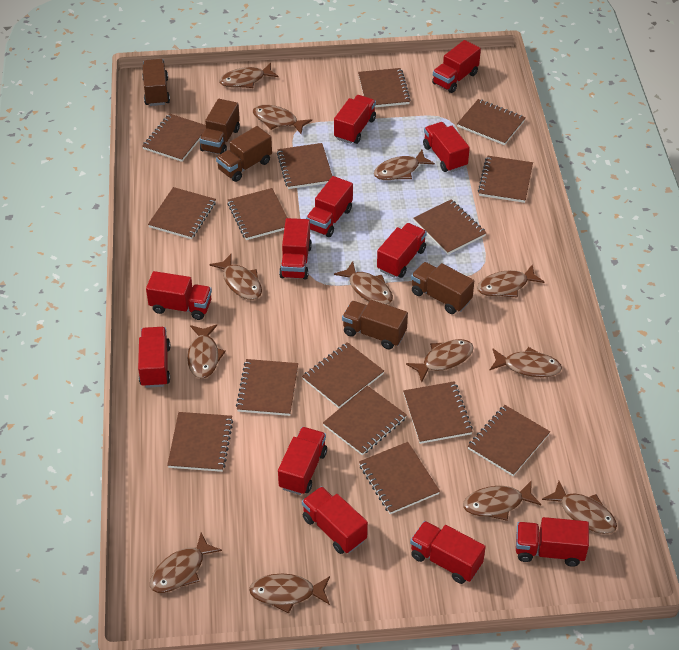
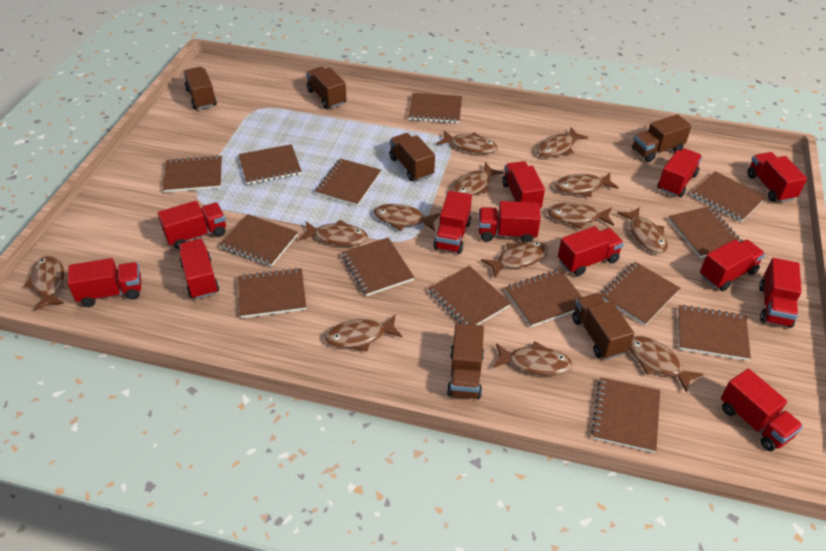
brown notebook: 15 -> 14
brown truck: 5 -> 6

